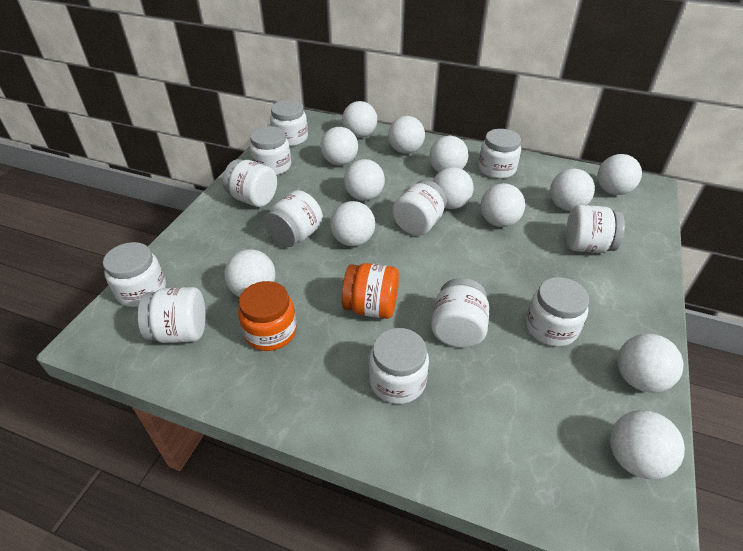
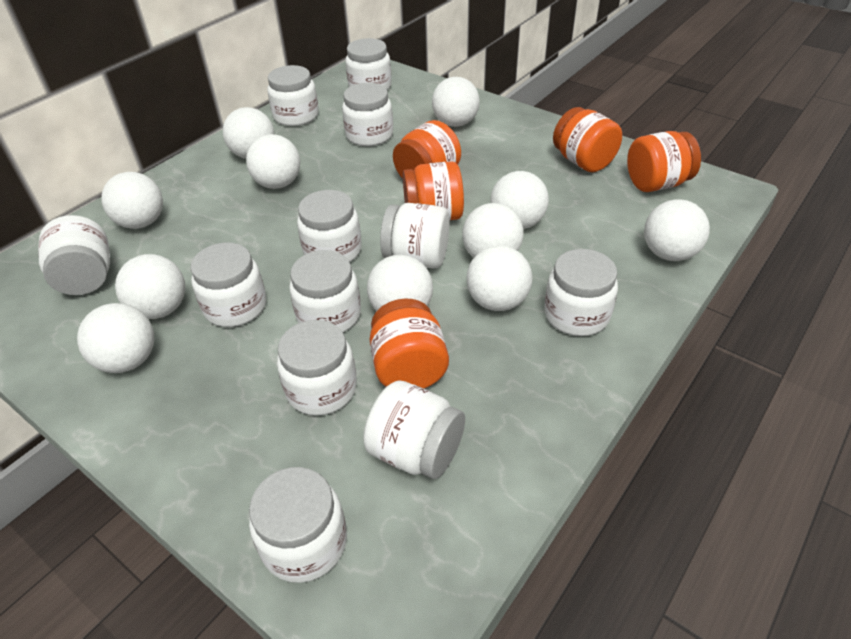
orange jar: 2 -> 5
white ball: 13 -> 11

